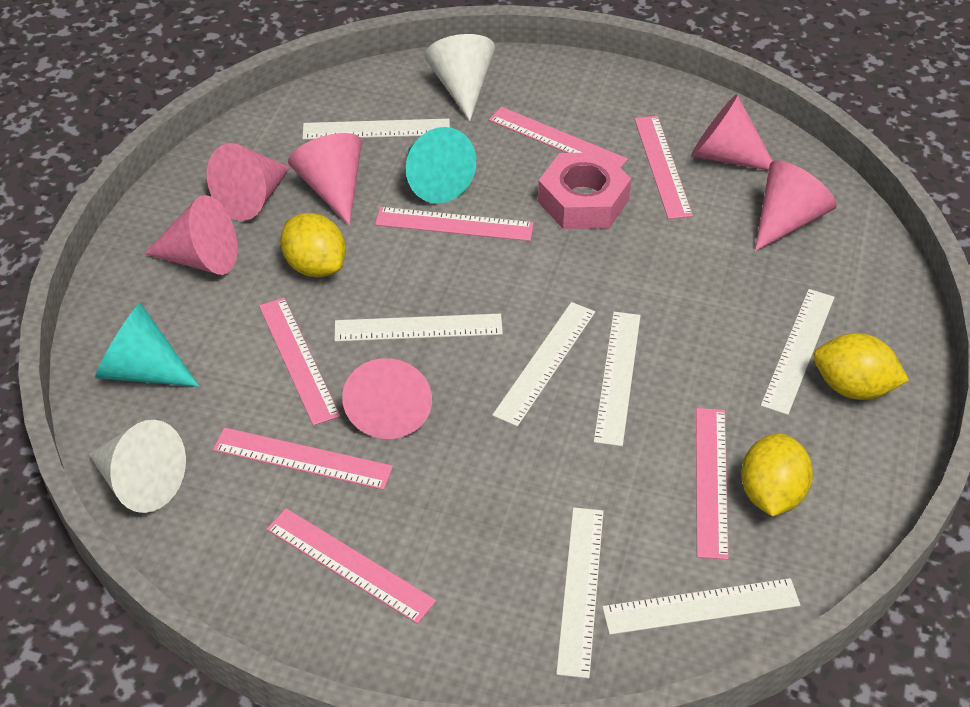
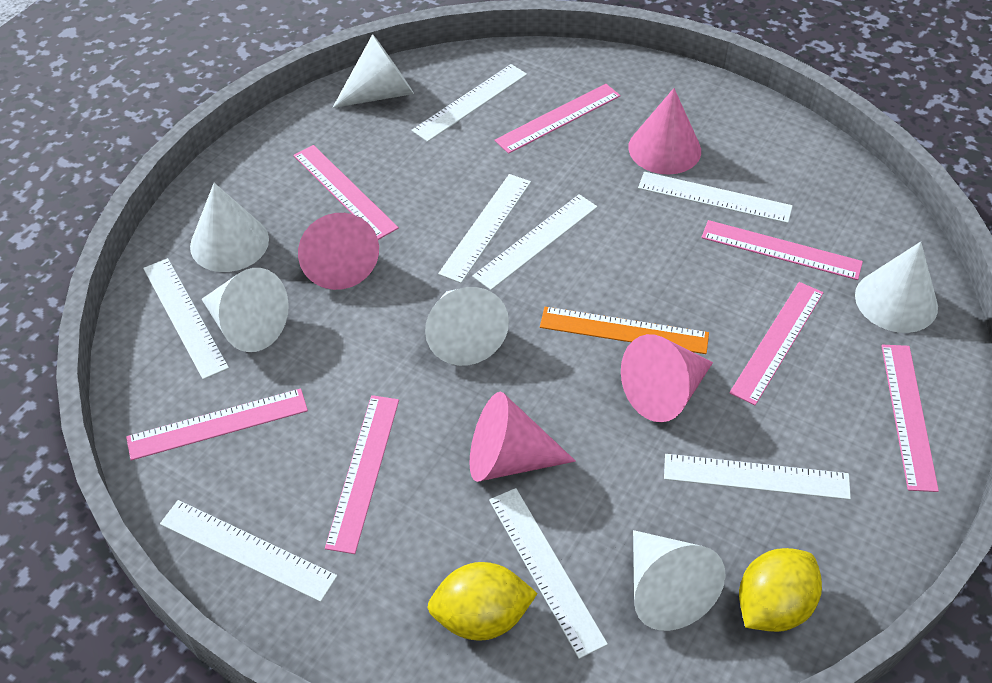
orange ruler: 0 -> 1
pink cone: 6 -> 4
pink nut: 1 -> 0
turquoise cone: 2 -> 0
white cone: 2 -> 6
white ruler: 7 -> 8
yellow lemon: 3 -> 2

